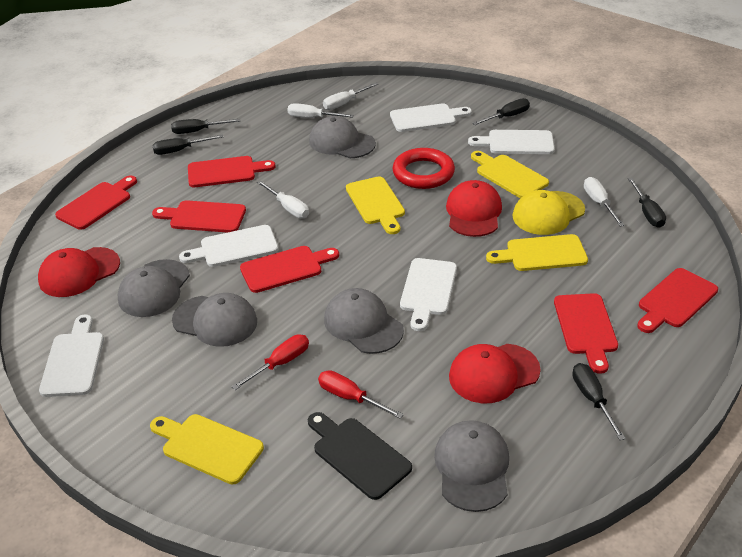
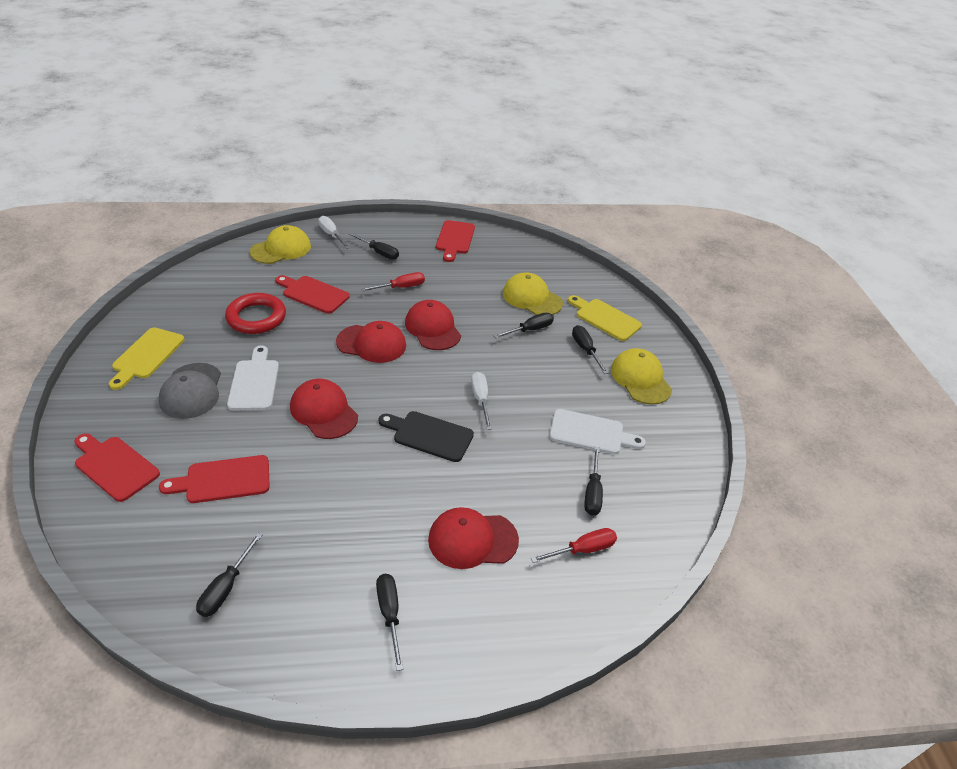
black screwdriver: 5 -> 6
grey cap: 5 -> 1
red cap: 3 -> 4
red cutting board: 6 -> 4
white cutting board: 5 -> 2
white screwdriver: 4 -> 2
yellow cap: 1 -> 3
yellow cutting board: 4 -> 2

